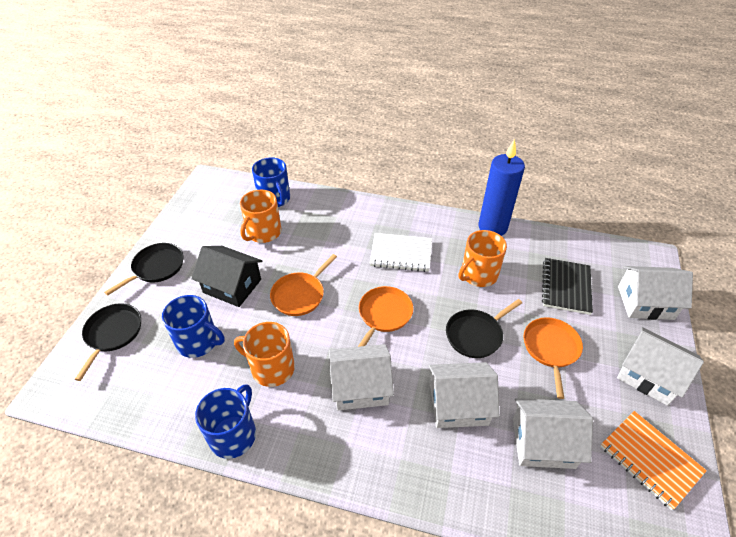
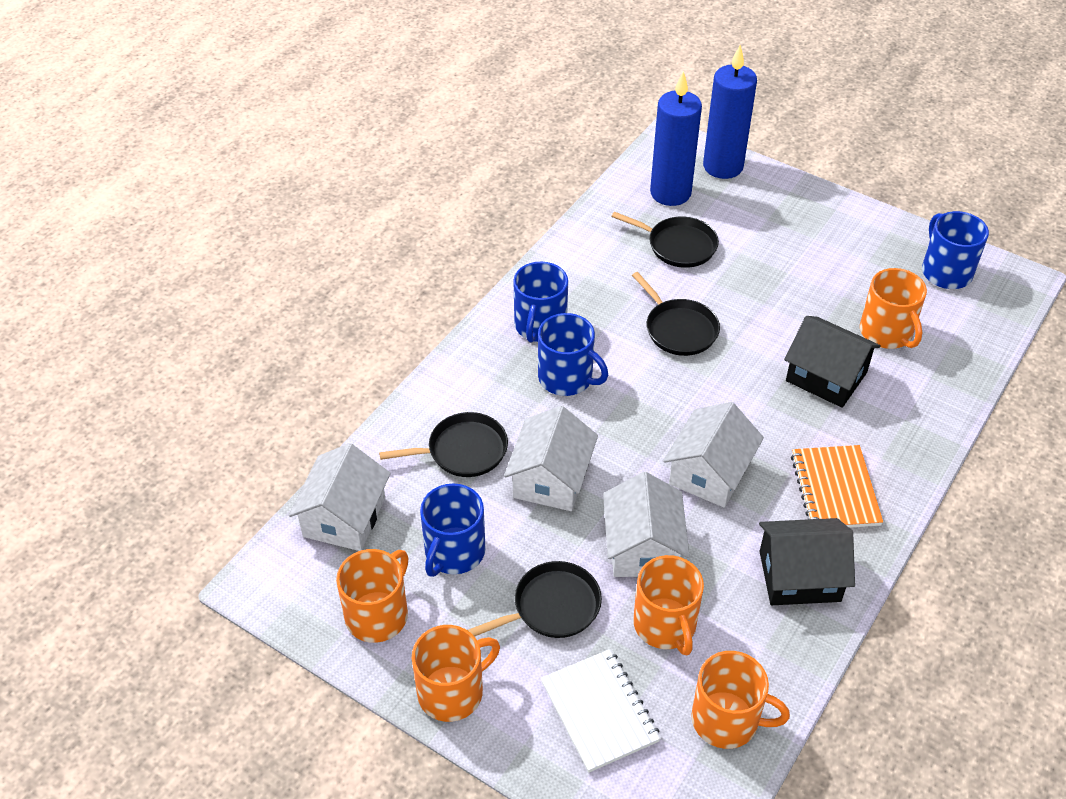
black house: 1 -> 2
black notebook: 1 -> 0
black pan: 3 -> 4
blue candle: 1 -> 2
blue mug: 3 -> 4
orange mug: 3 -> 5
orange pan: 3 -> 0
white house: 5 -> 4

